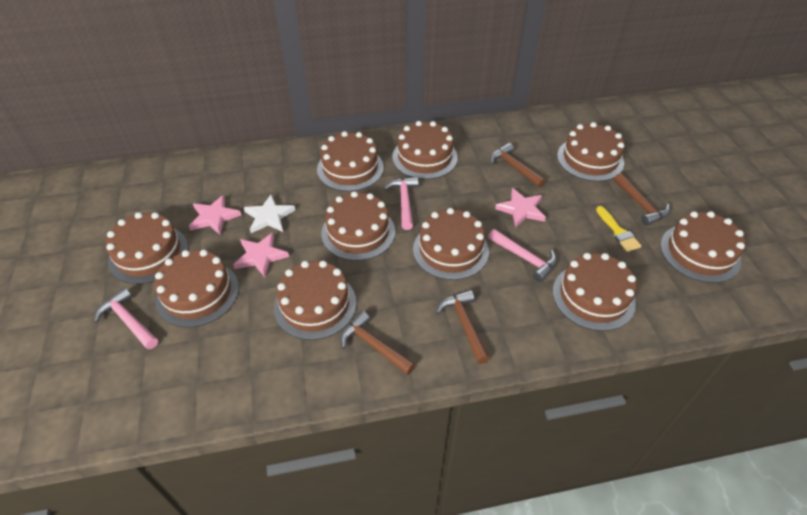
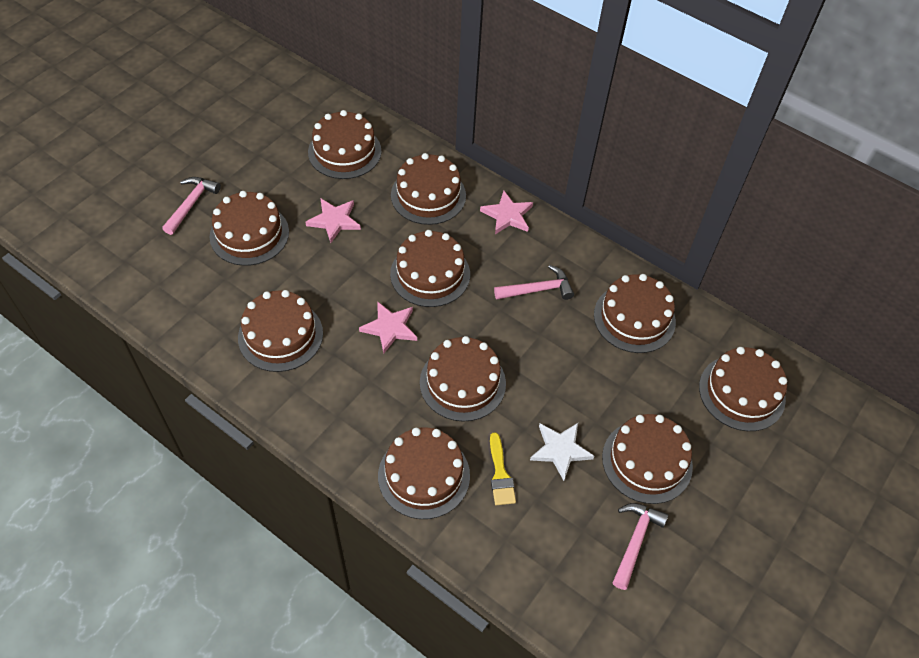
brown hammer: 4 -> 0

